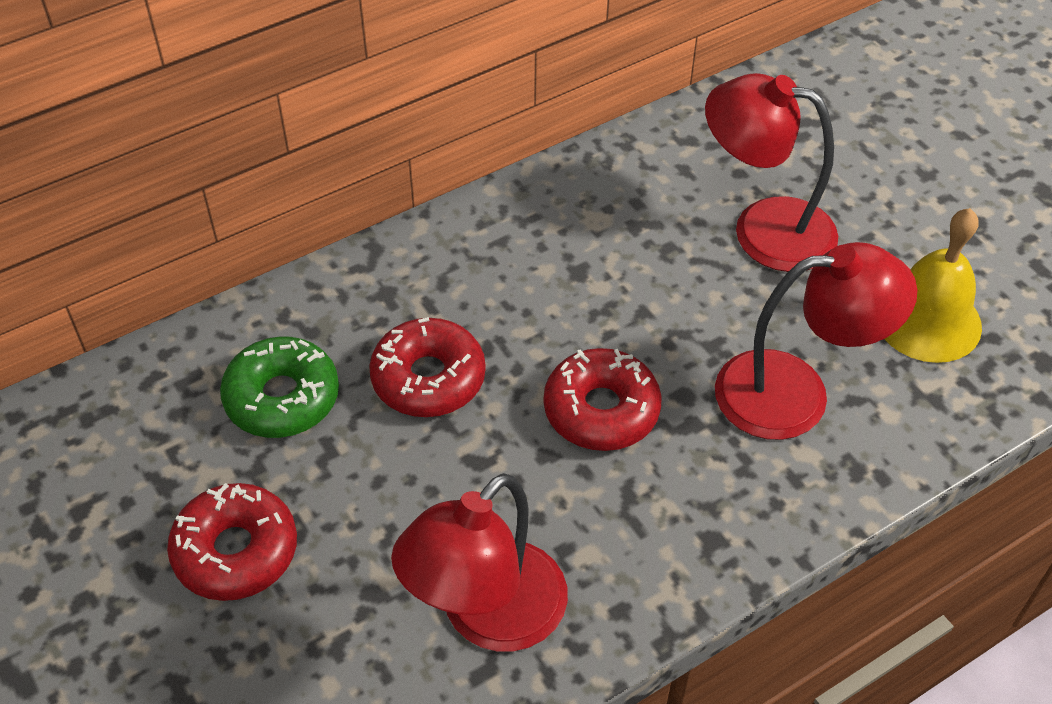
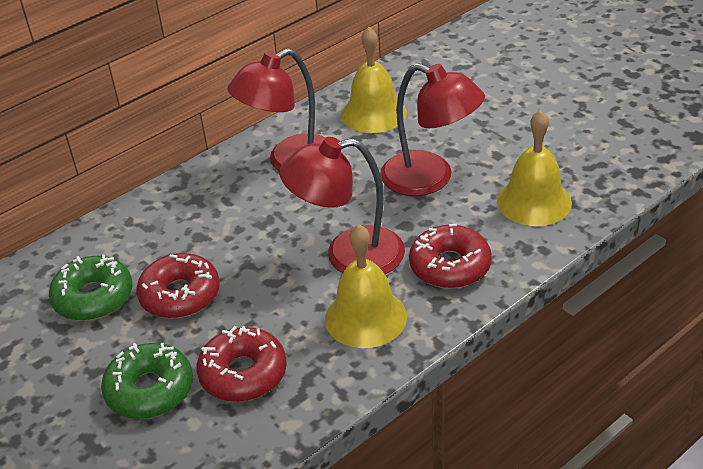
green donut: 1 -> 2
yellow bell: 1 -> 3

